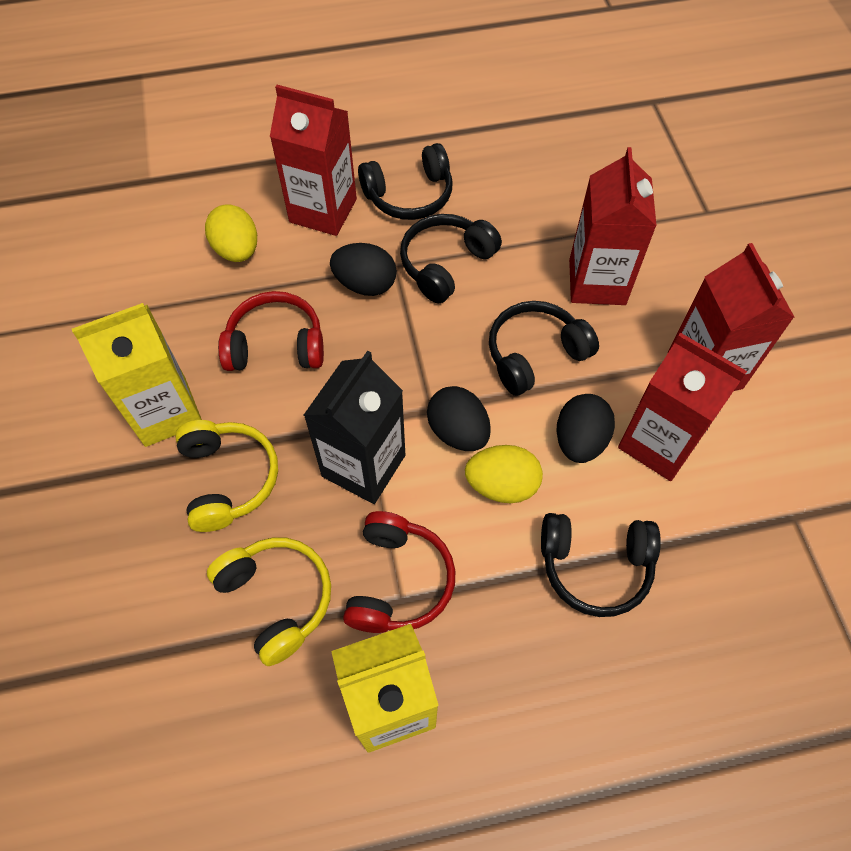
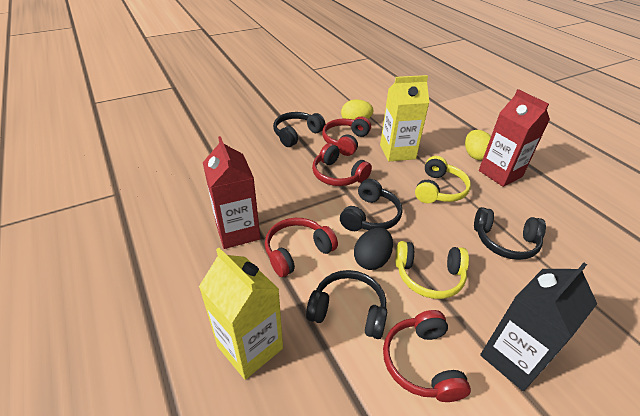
black egg: 3 -> 1
red carton: 4 -> 2
red headphones: 2 -> 4

